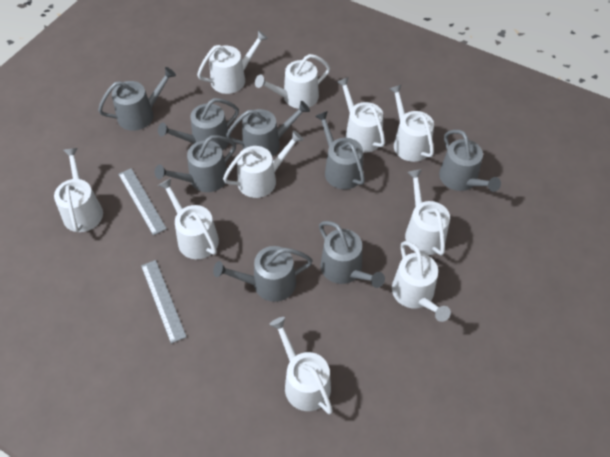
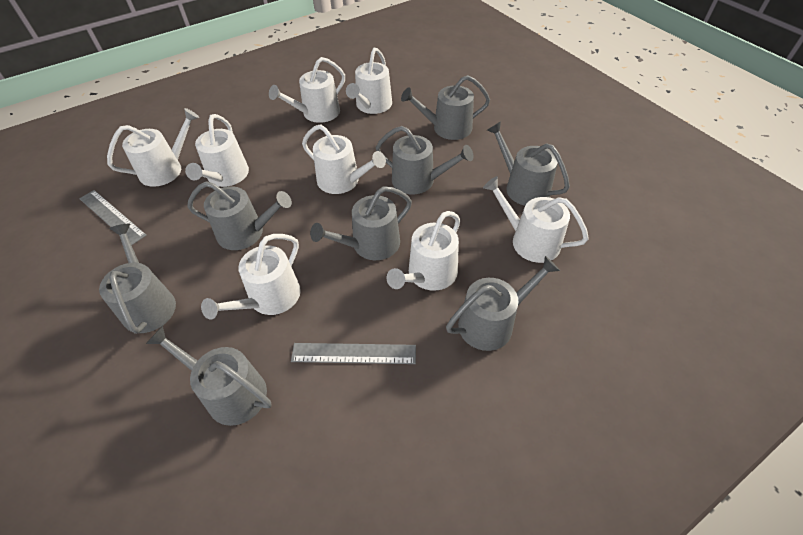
white watering can: 10 -> 8

